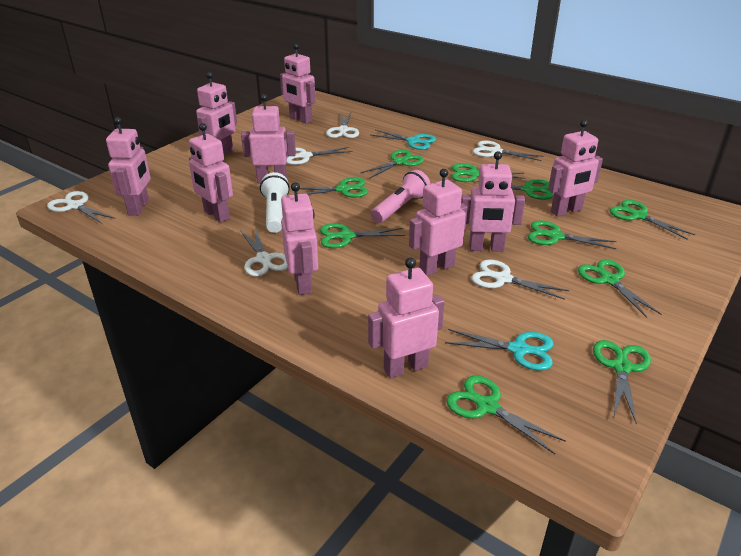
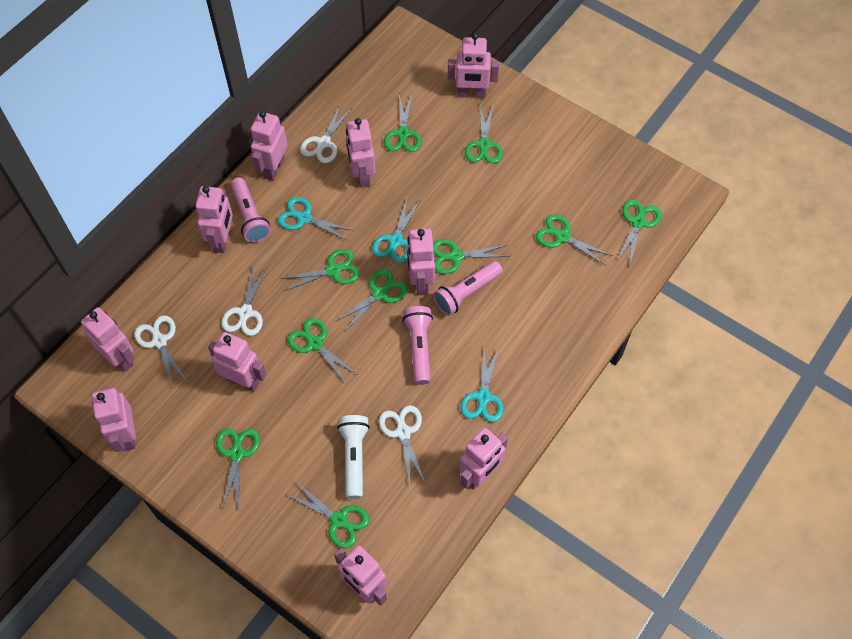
pink flashlight: 1 -> 3
turquoise scissors: 2 -> 3
white scissors: 6 -> 4

